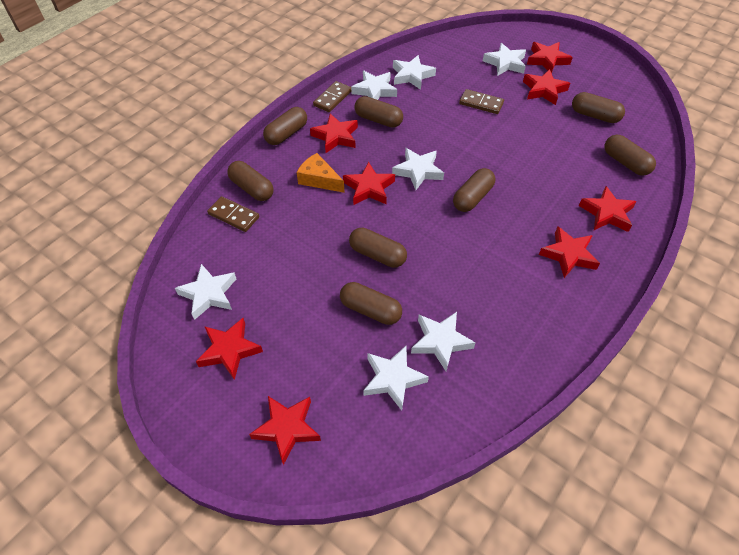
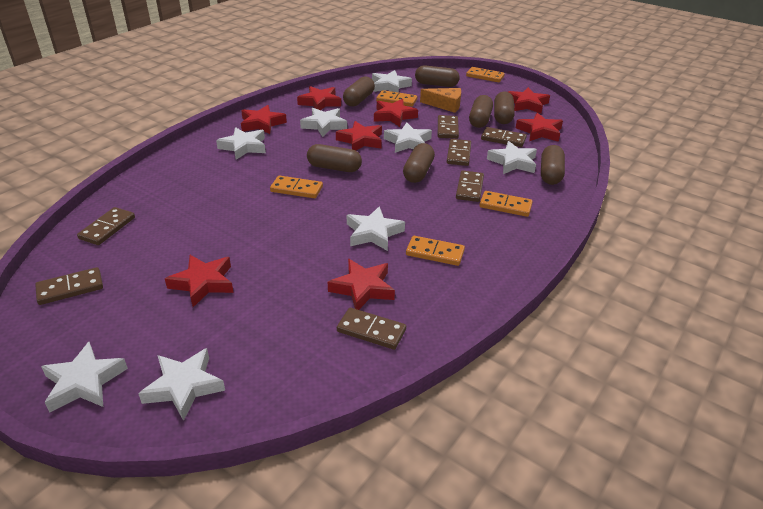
brown capsule: 8 -> 7
brown domino: 3 -> 7
orange domino: 0 -> 5
white star: 7 -> 8

